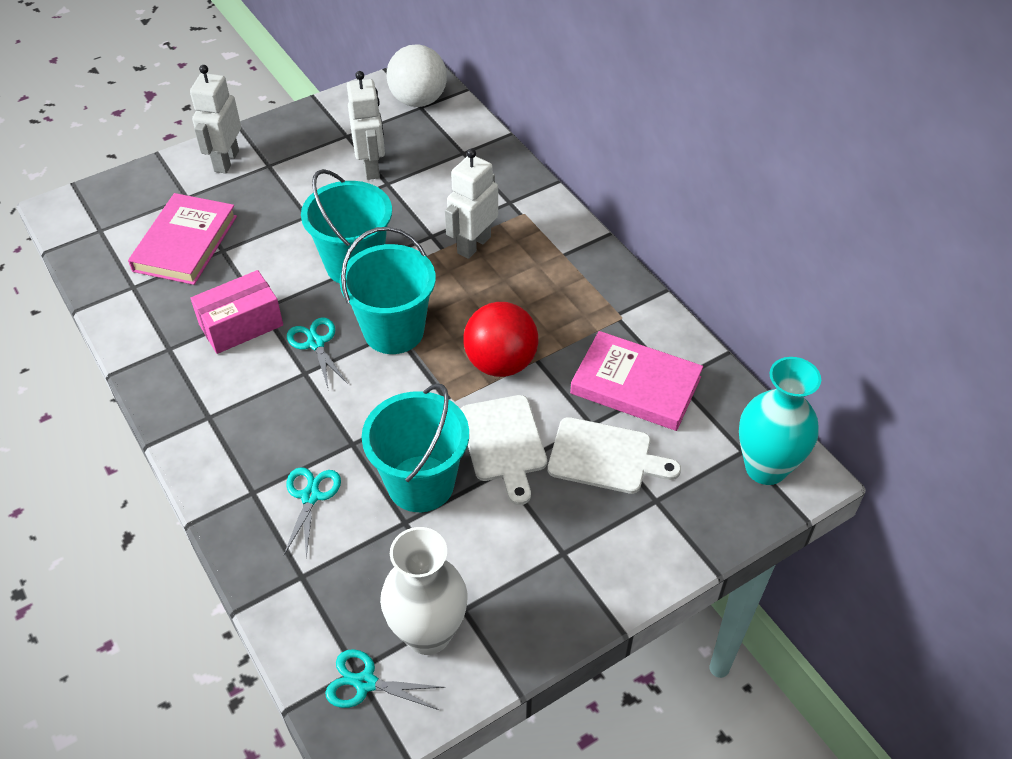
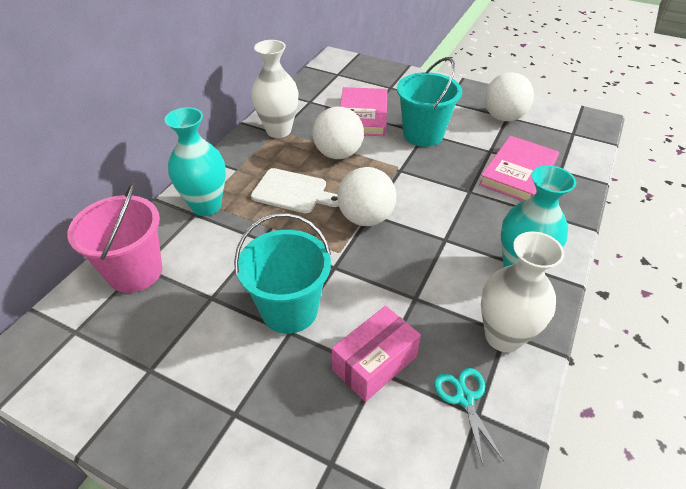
pink bucket: 0 -> 1
red ball: 1 -> 0
turquoise bucket: 3 -> 2
turquoise scissors: 3 -> 1
turquoise vase: 1 -> 2
white ball: 1 -> 3
white cutting board: 2 -> 1
white robot: 3 -> 0
white vase: 1 -> 2

